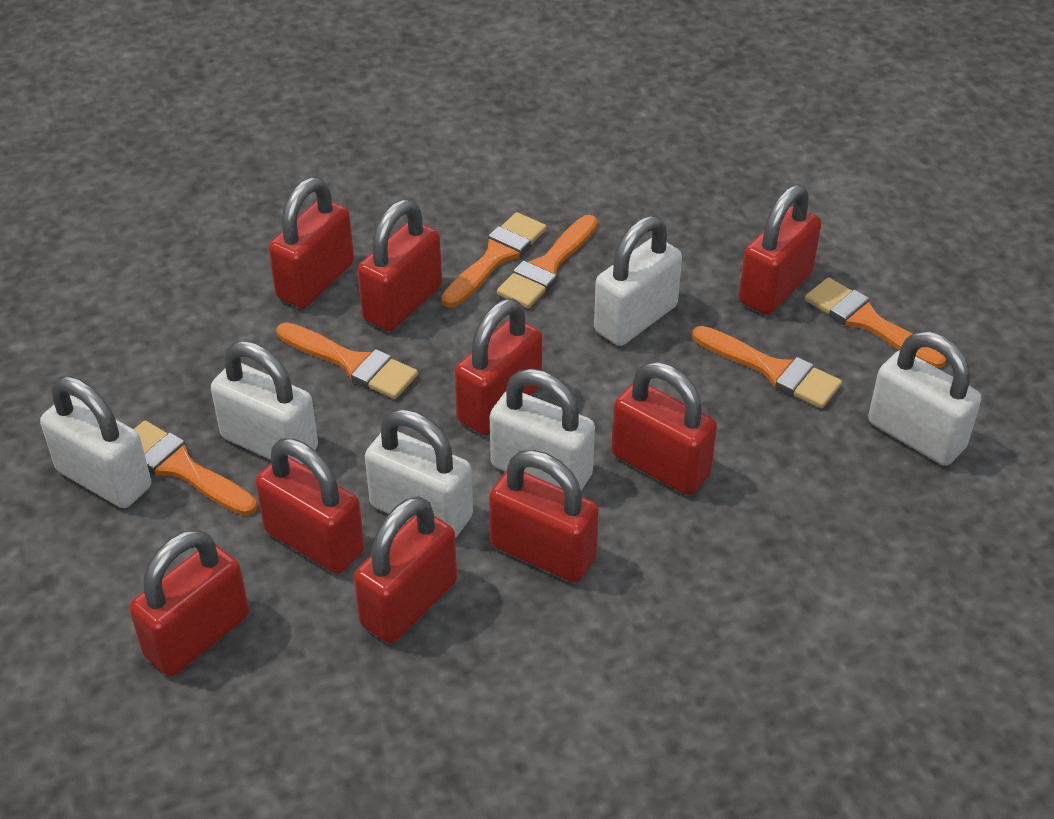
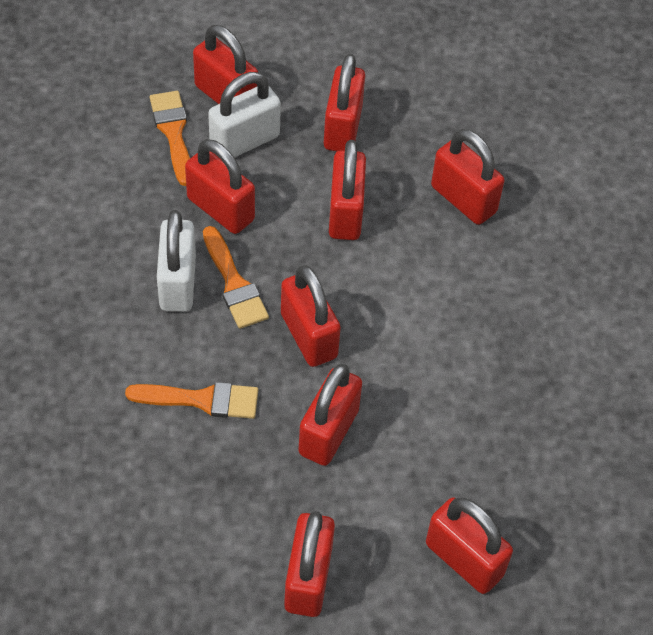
orange brush: 6 -> 3
white padlock: 6 -> 2

